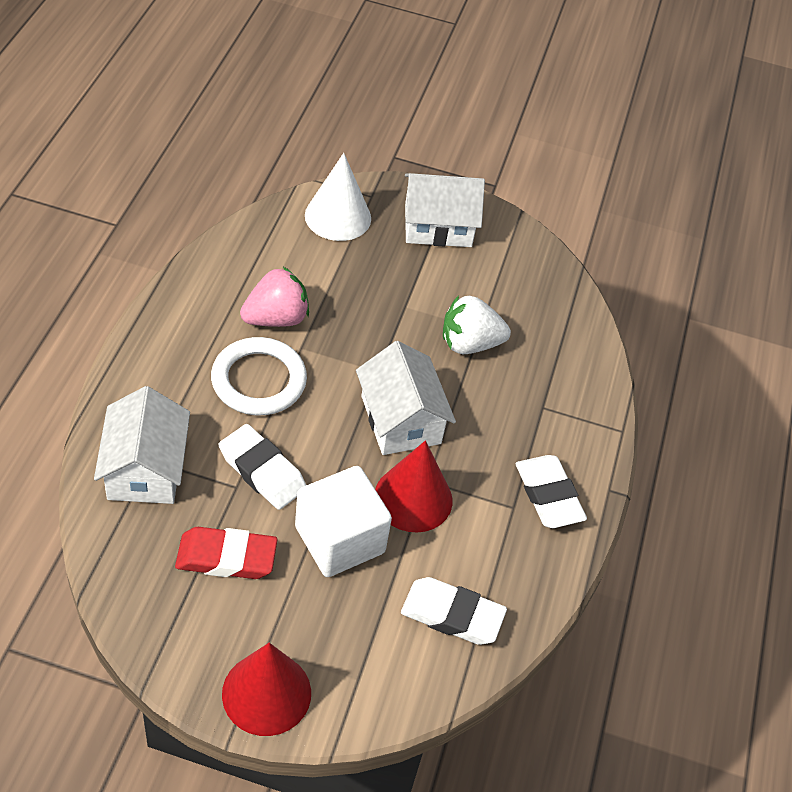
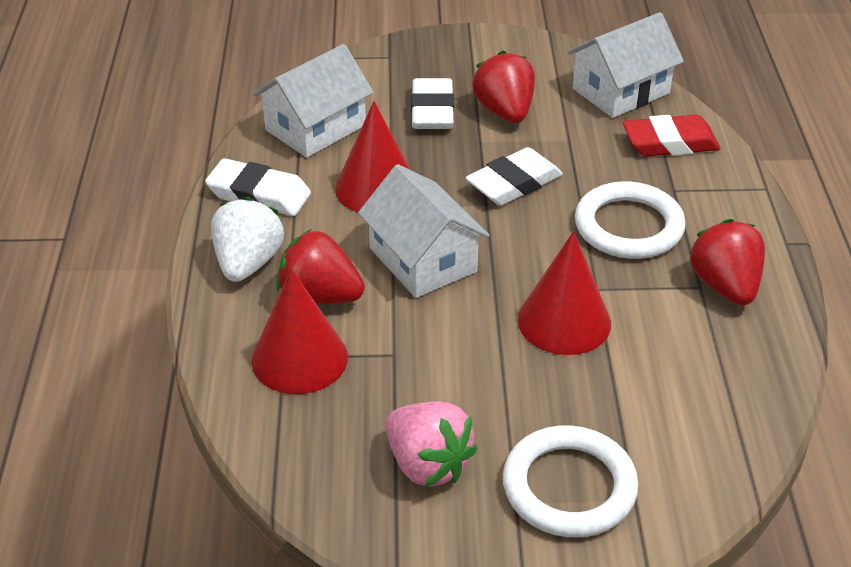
red cone: 2 -> 3
red strawberry: 0 -> 3
white cone: 1 -> 0
white cube: 1 -> 0
white ring: 1 -> 2

